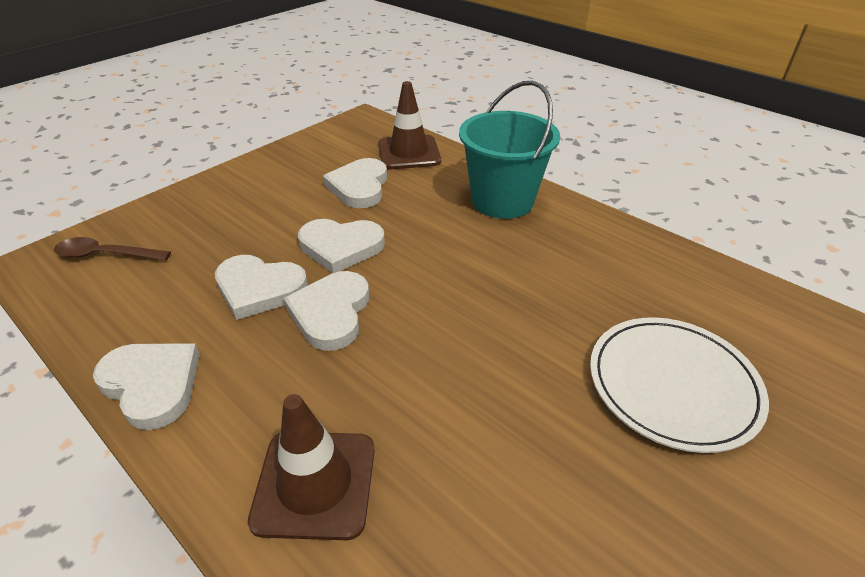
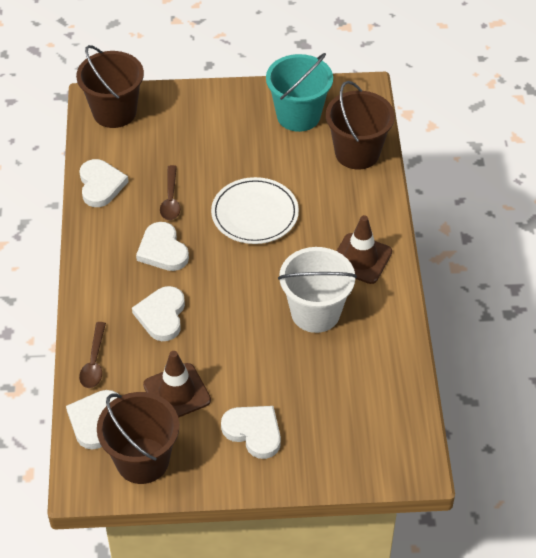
brown bucket: 0 -> 3
brown spoon: 1 -> 2
white bucket: 0 -> 1

